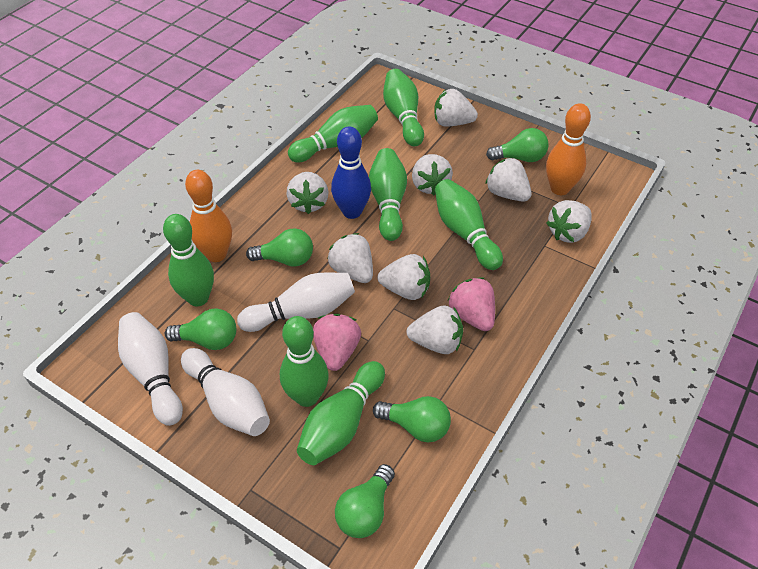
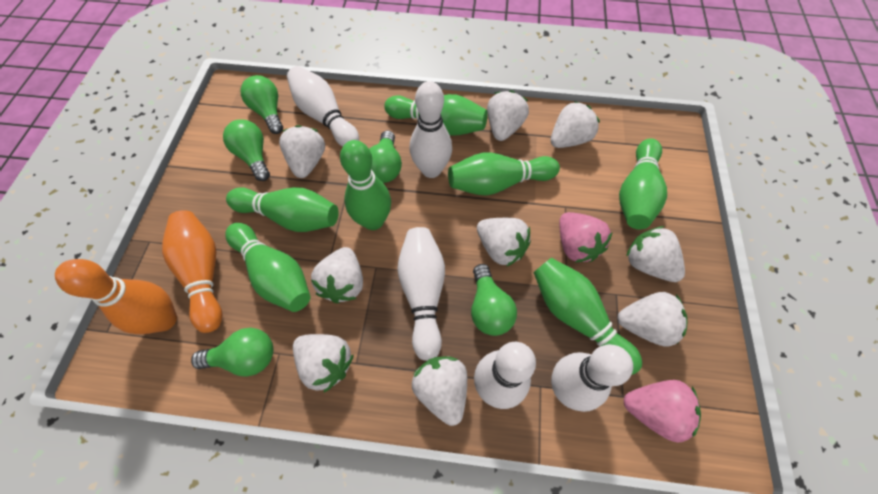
blue bowling pin: 1 -> 0
white bowling pin: 3 -> 5
white strawberry: 8 -> 9

